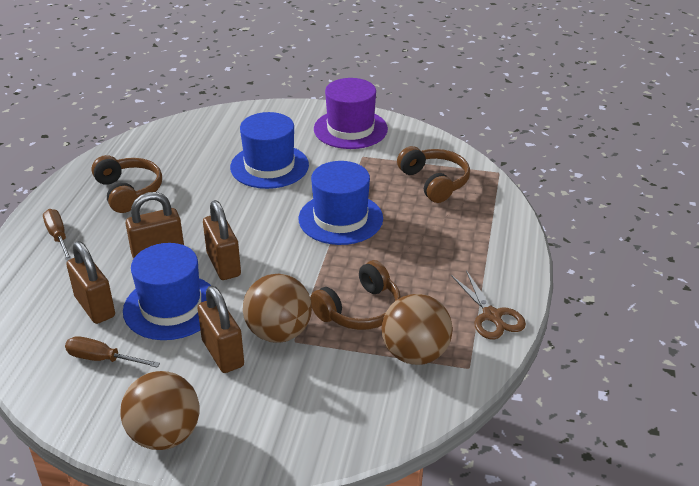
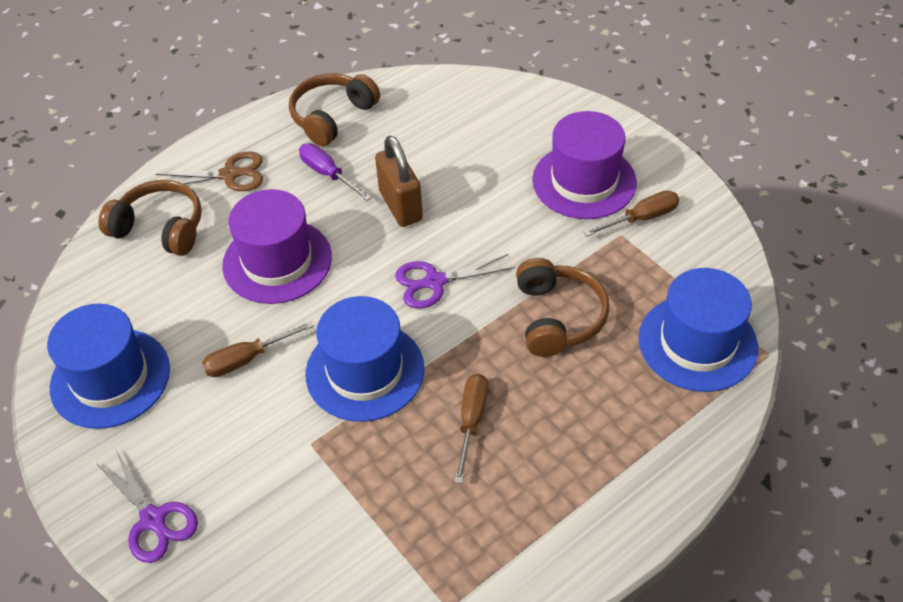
brown ball: 3 -> 0
brown padlock: 4 -> 1
brown screwdriver: 2 -> 3
purple hat: 1 -> 2
purple scissors: 0 -> 2
purple screwdriver: 0 -> 1

